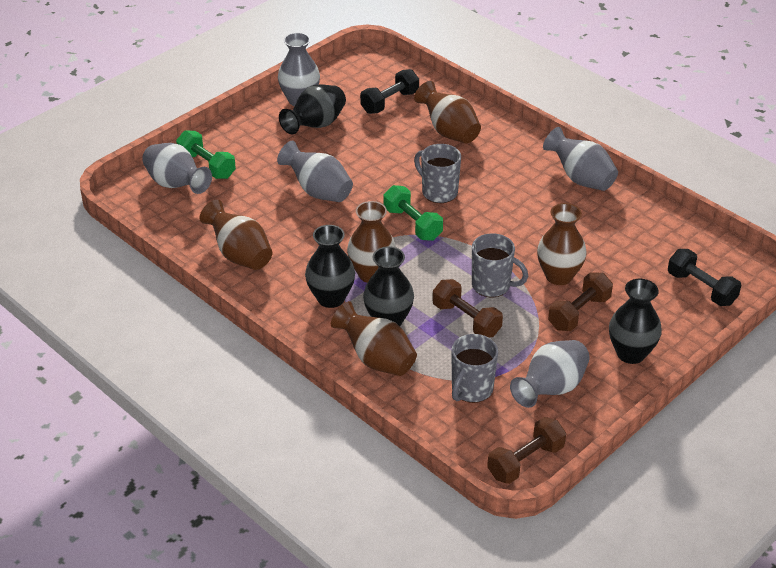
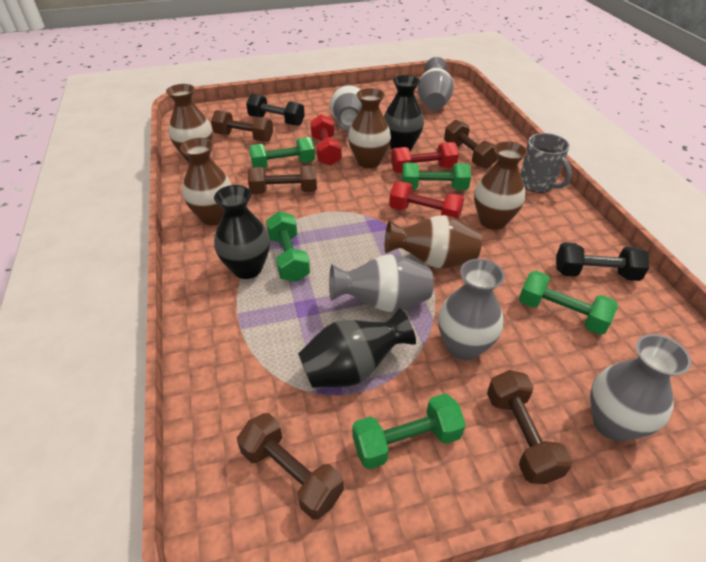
black vase: 4 -> 3
brown dumbbell: 3 -> 5
green dumbbell: 2 -> 5
grey mug: 3 -> 1
red dumbbell: 0 -> 3

